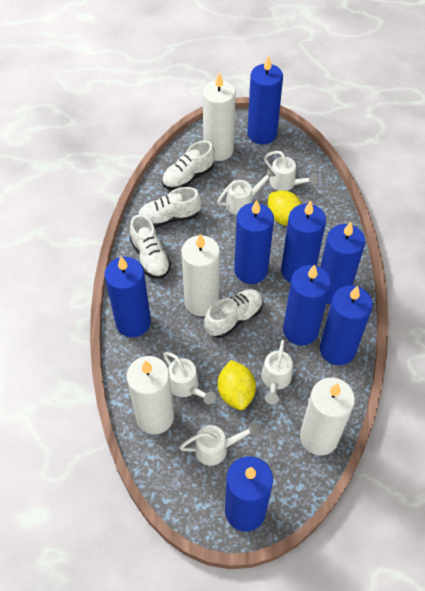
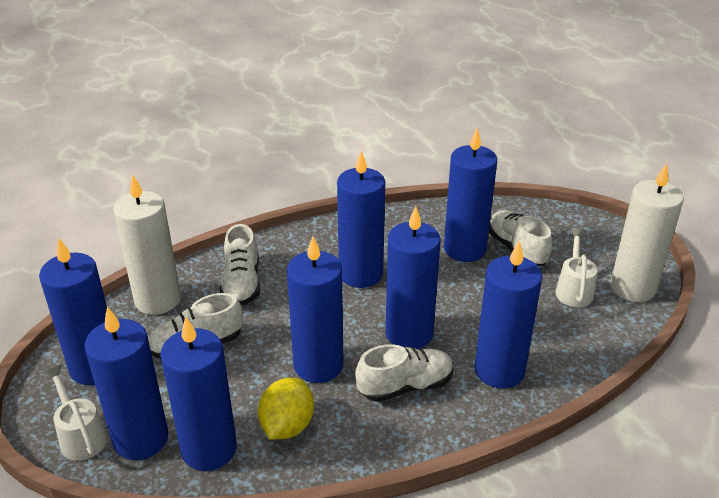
white candle: 4 -> 2
white watering can: 5 -> 2
yellow lemon: 2 -> 1

